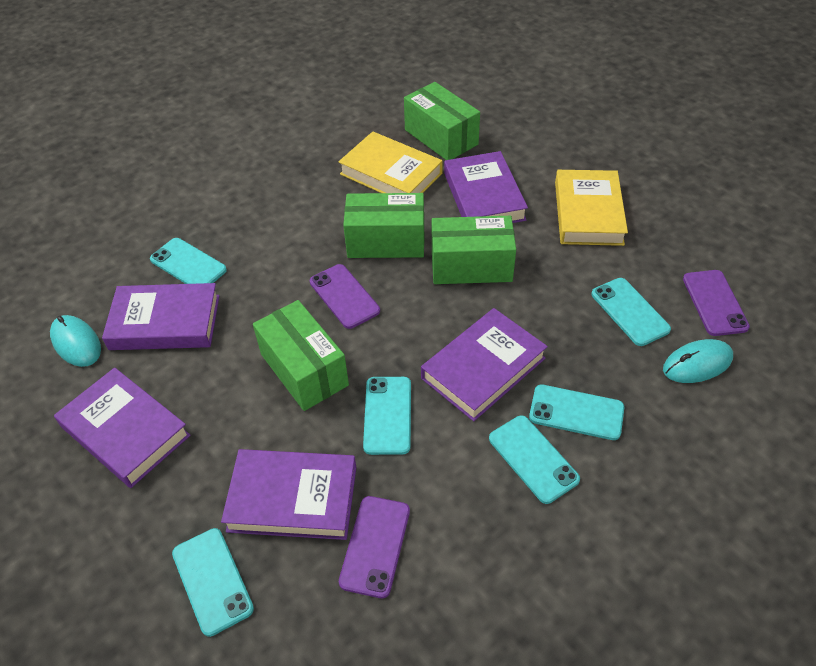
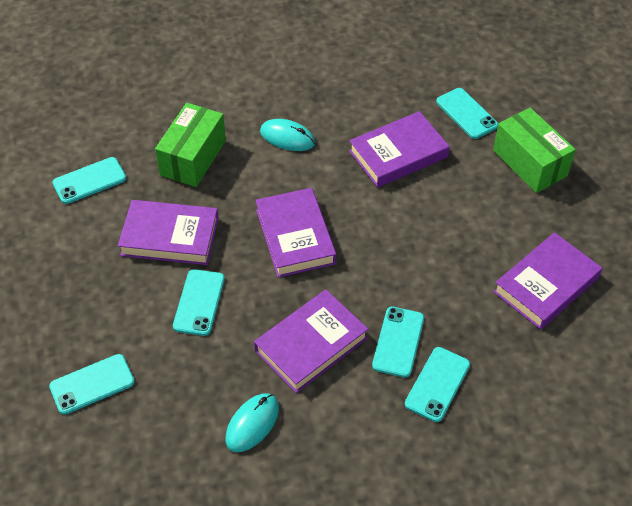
green box: 4 -> 2
purple phone: 3 -> 0
yellow book: 2 -> 0

